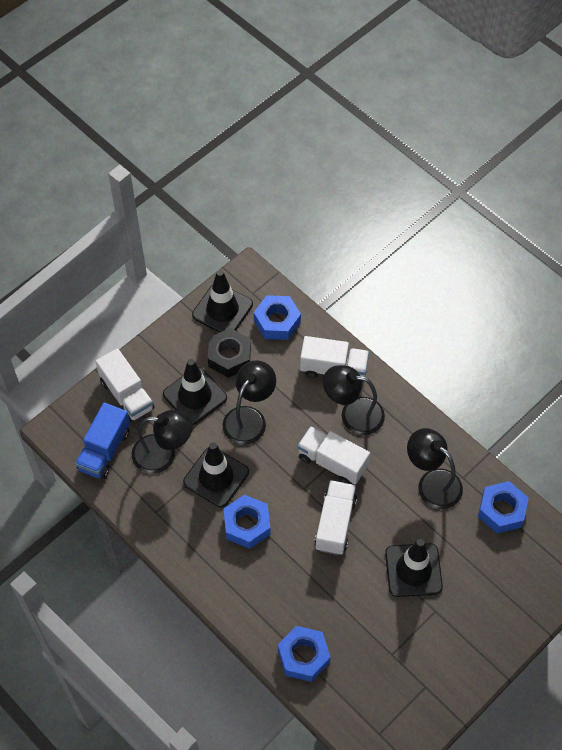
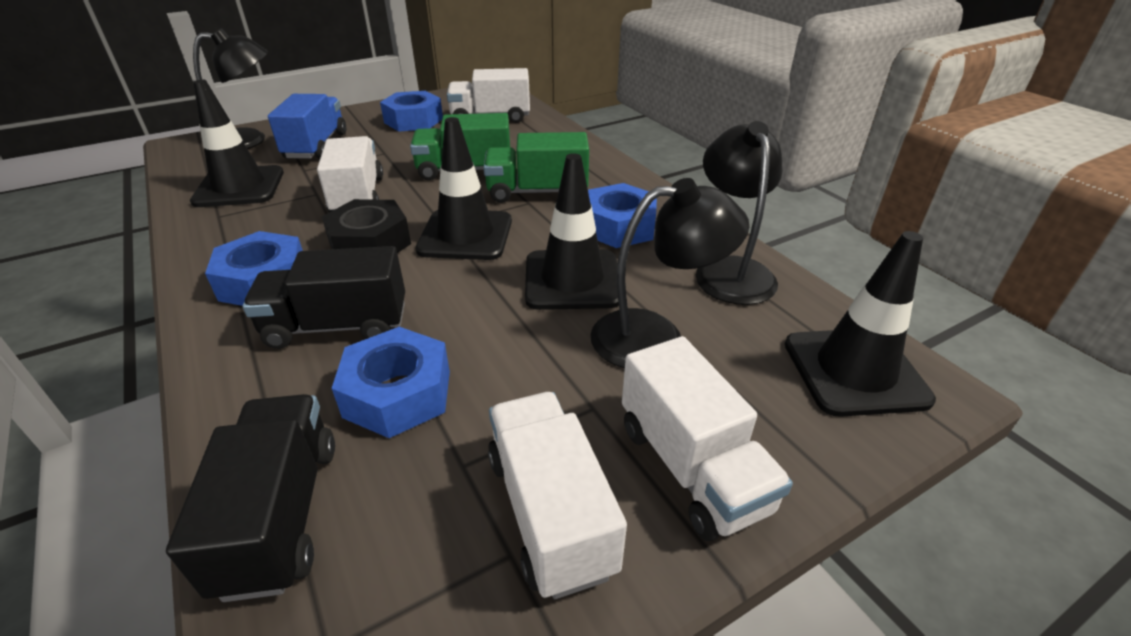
black lamp: 4 -> 3
black truck: 0 -> 2
green truck: 0 -> 2

